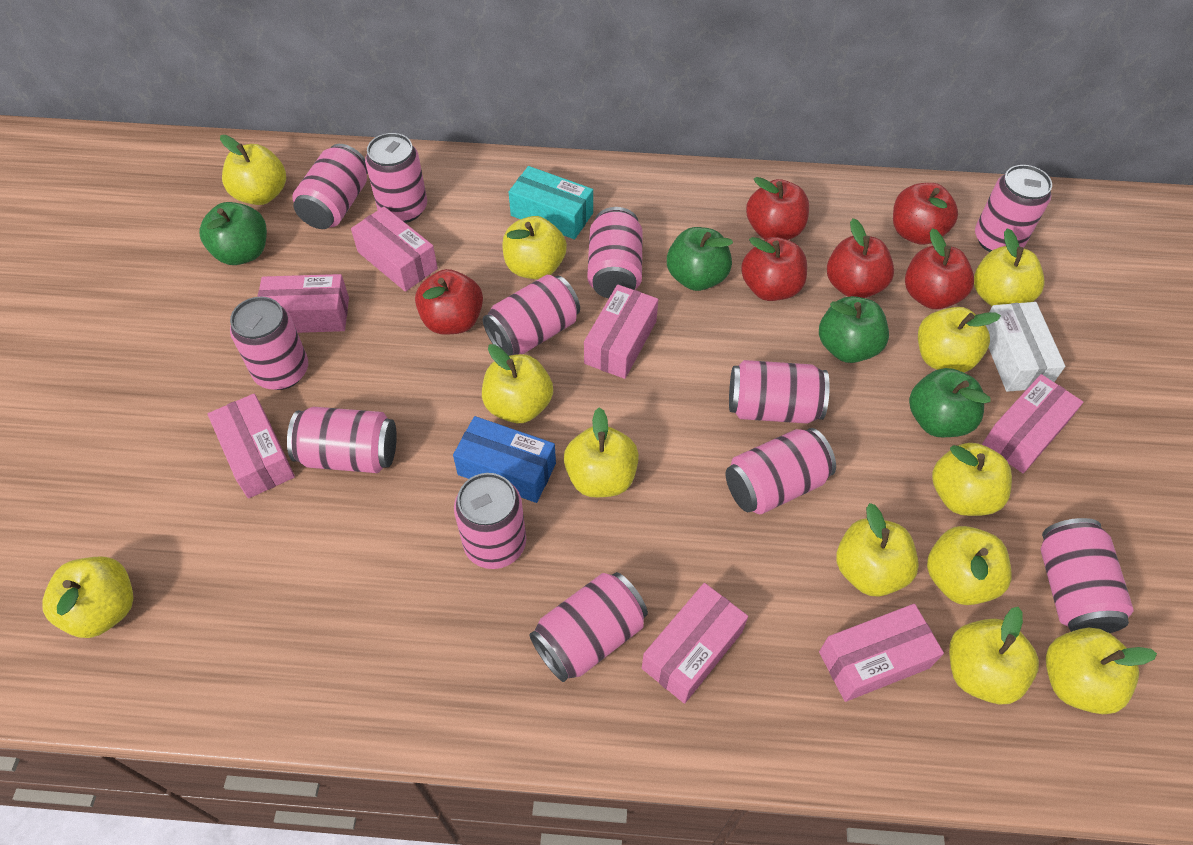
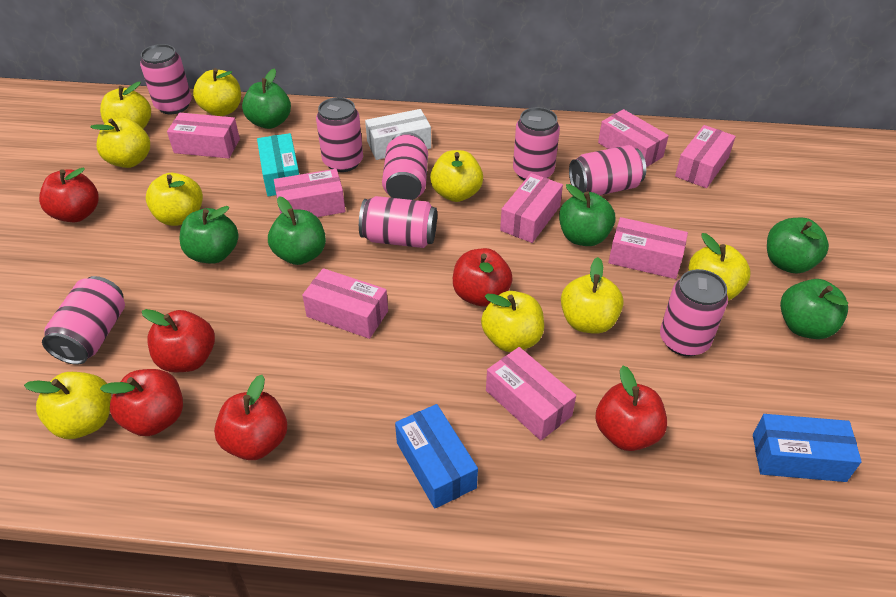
blue box: 1 -> 2
green apple: 4 -> 6
pink box: 7 -> 8
pink can: 12 -> 8
yellow apple: 12 -> 9

